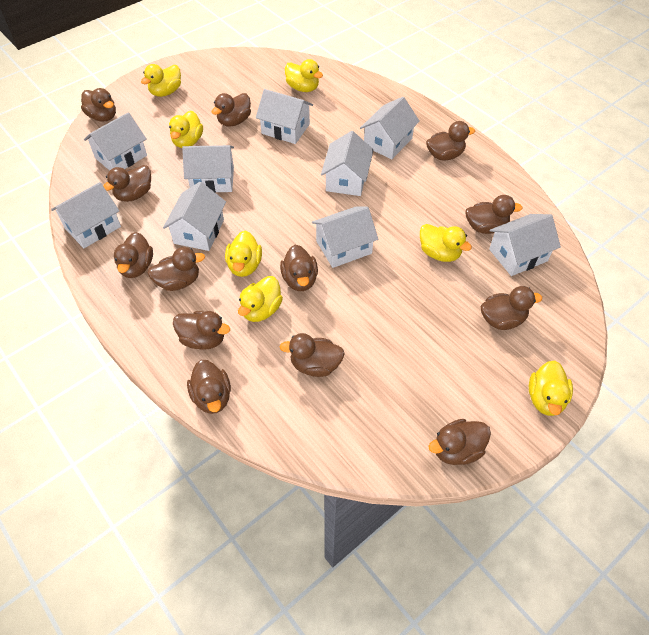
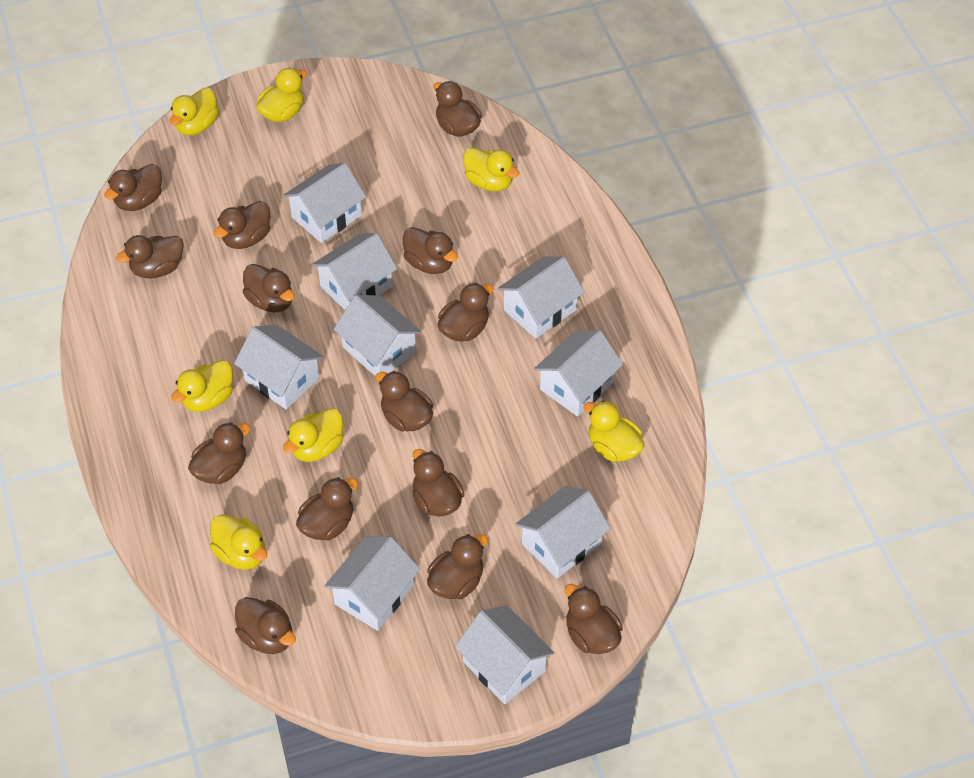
brown duck: 13 -> 14

